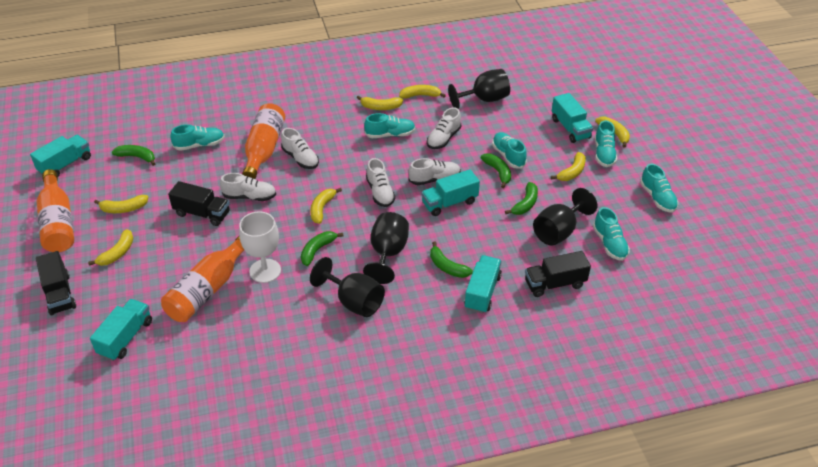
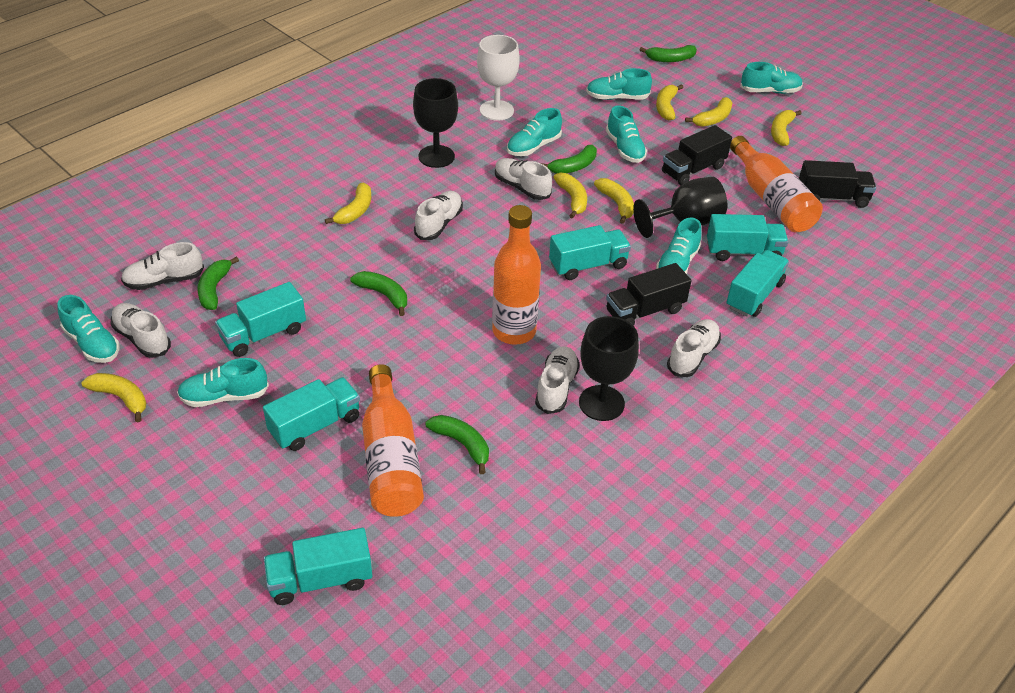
black goblet: 4 -> 3
turquoise shoe: 6 -> 7
turquoise truck: 5 -> 6
white shoe: 5 -> 6

